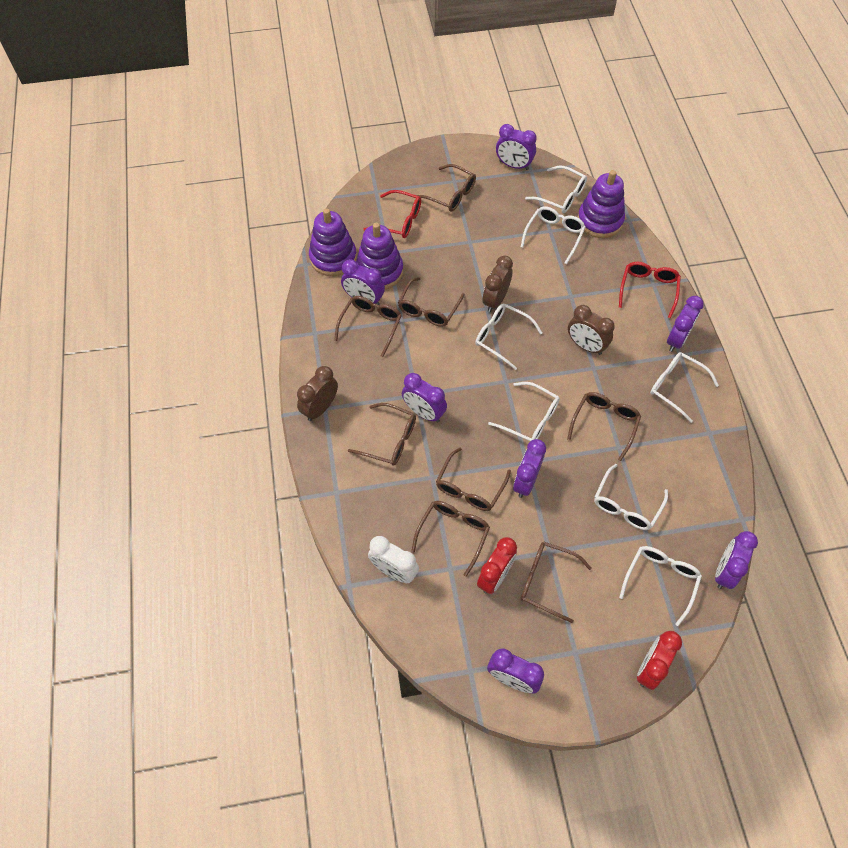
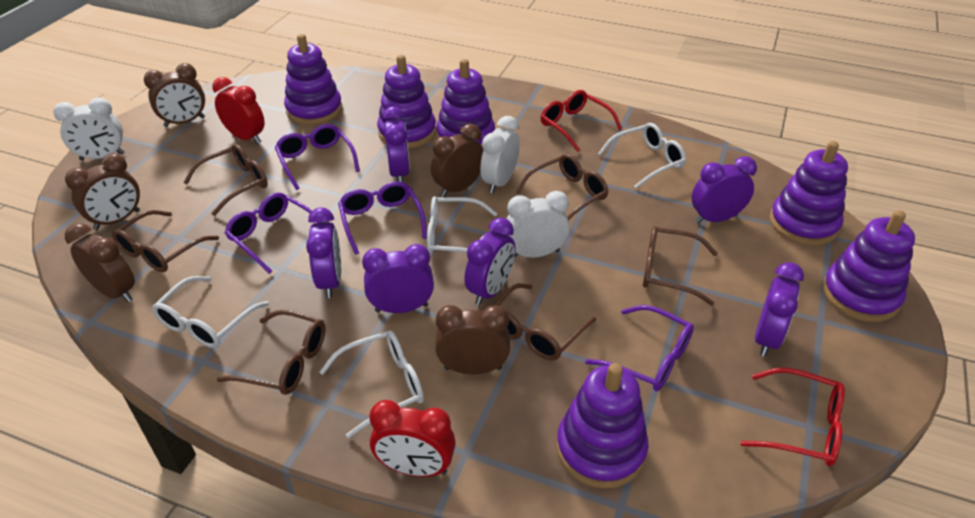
brown clock: 3 -> 5
brown glasses: 8 -> 6
purple clock: 7 -> 6
purple glasses: 0 -> 4
purple stacking toy: 3 -> 6
white clock: 1 -> 3
white glasses: 7 -> 4

